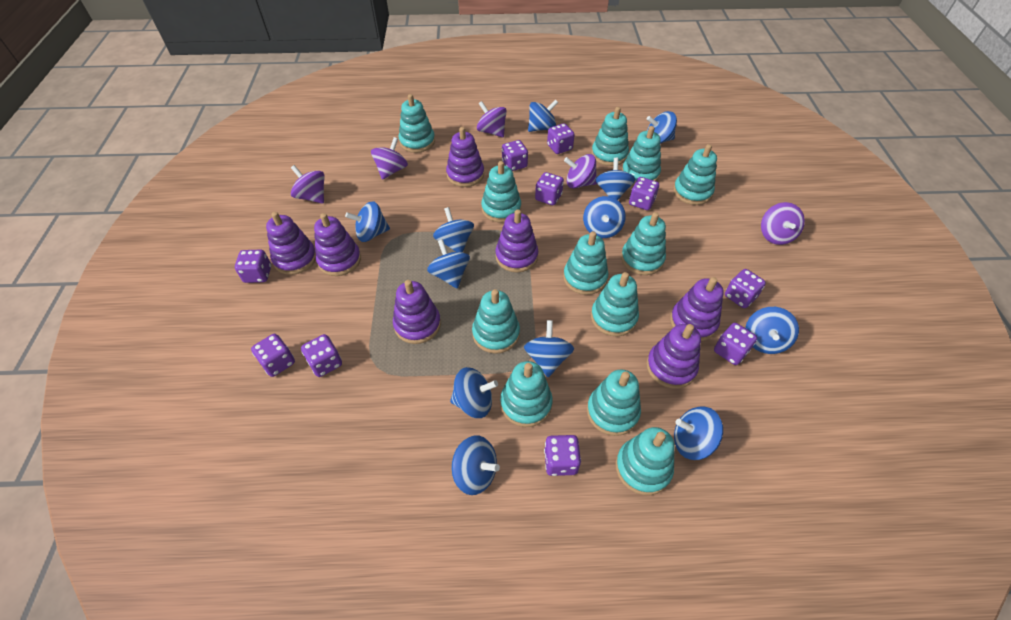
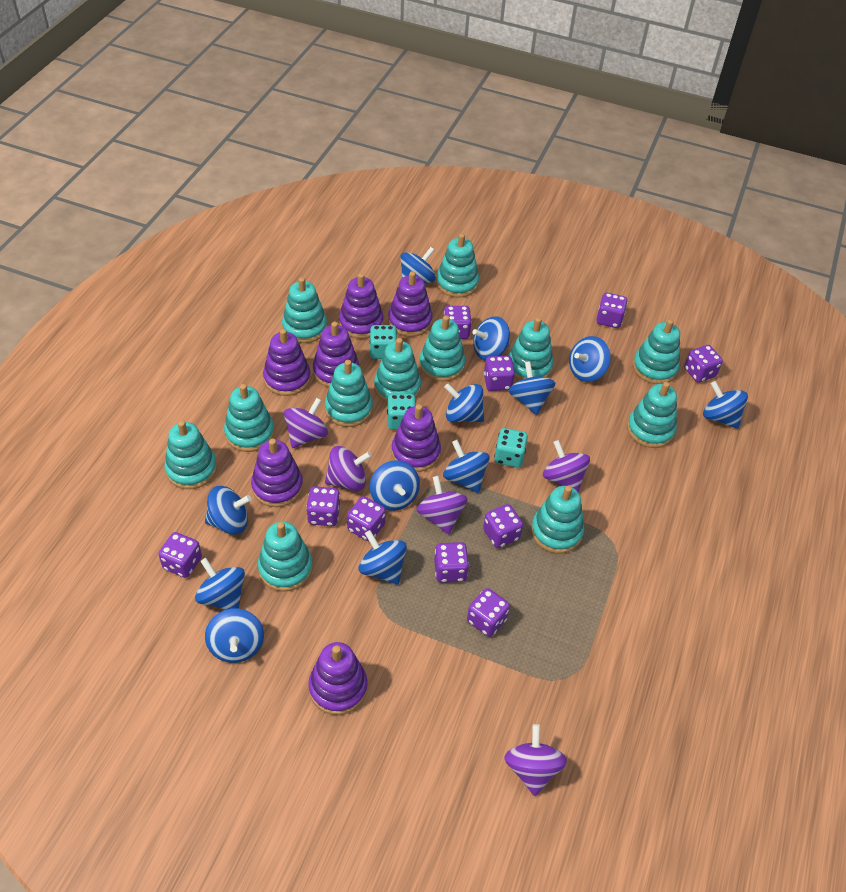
turquoise dice: 0 -> 3

